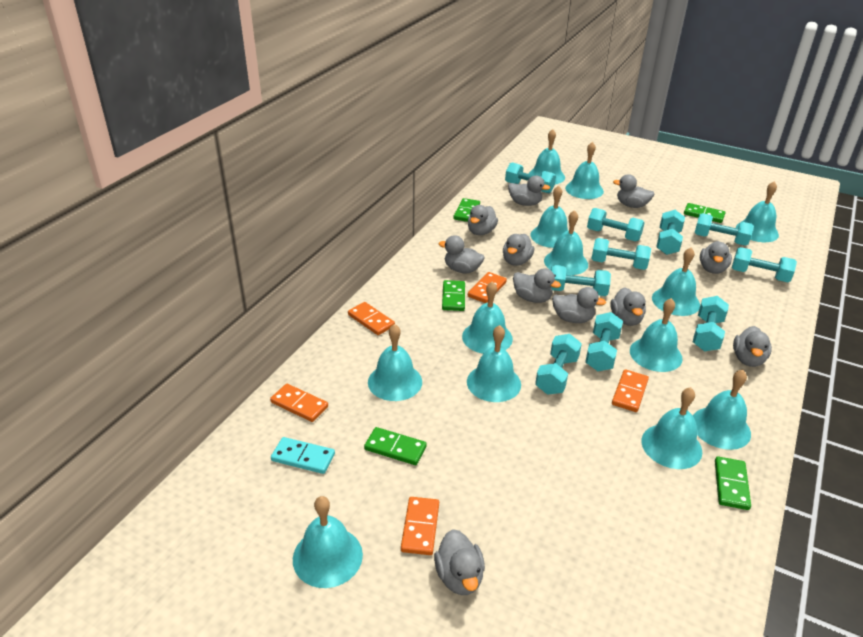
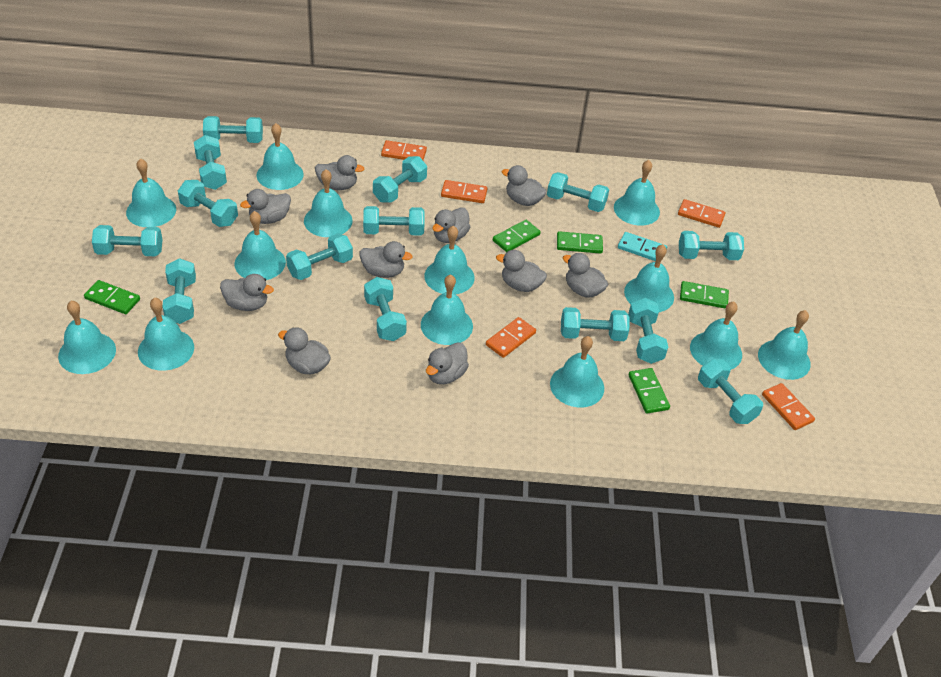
grey duck: 11 -> 10
turquoise dumbbell: 10 -> 14

